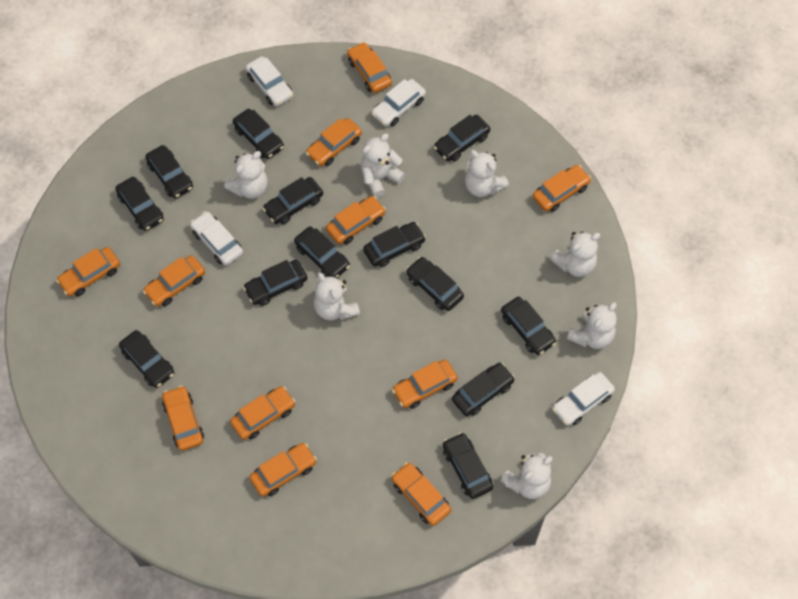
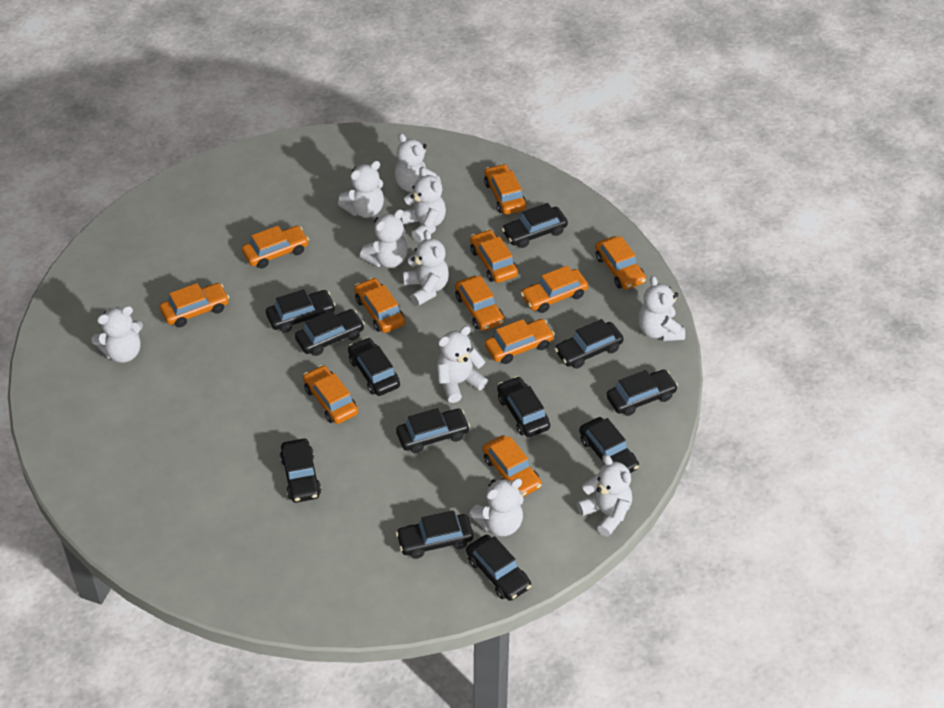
black car: 13 -> 12
white car: 4 -> 0
white teddy bear: 7 -> 10

